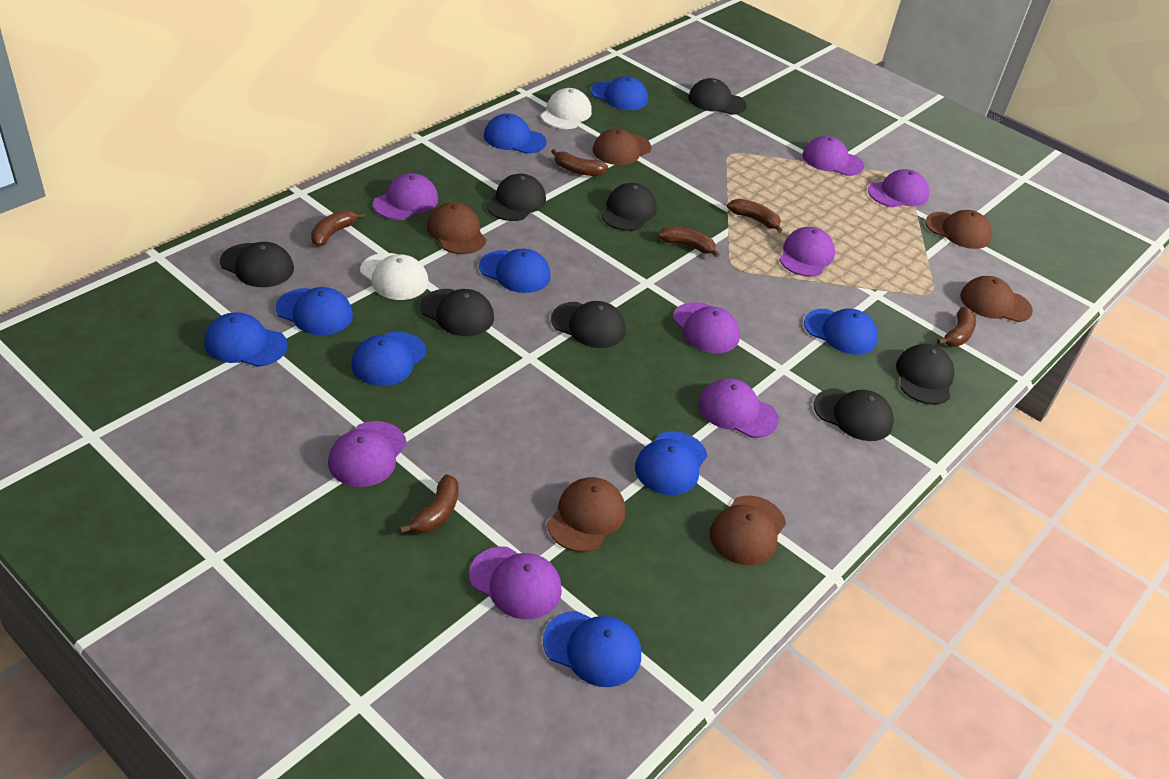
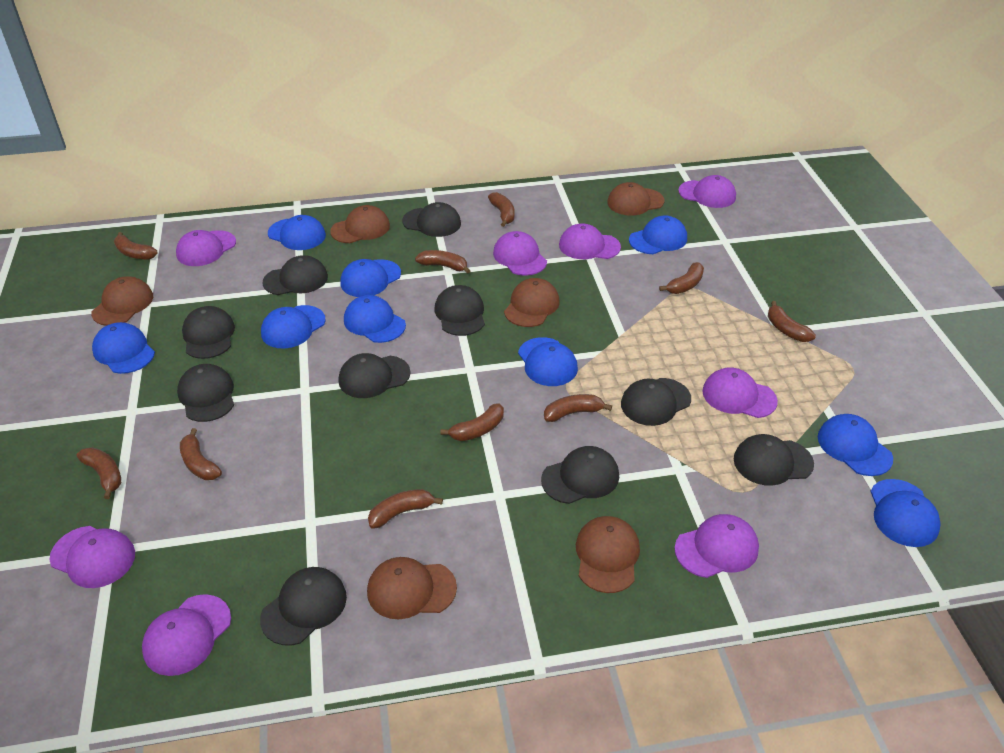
black cap: 8 -> 10
brown banana: 6 -> 10
white cap: 2 -> 0

